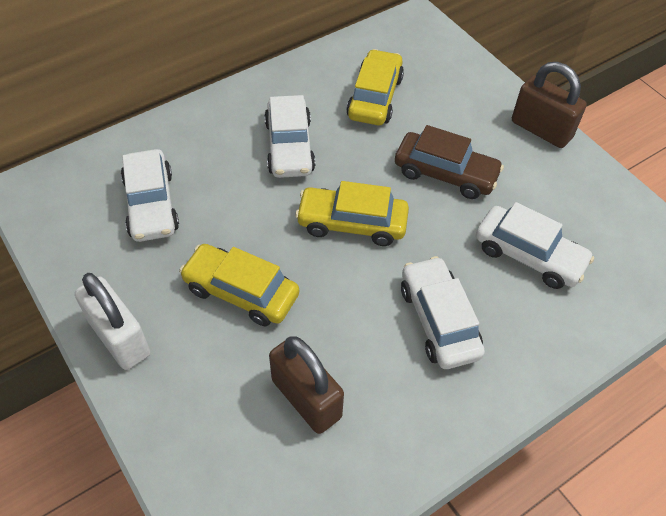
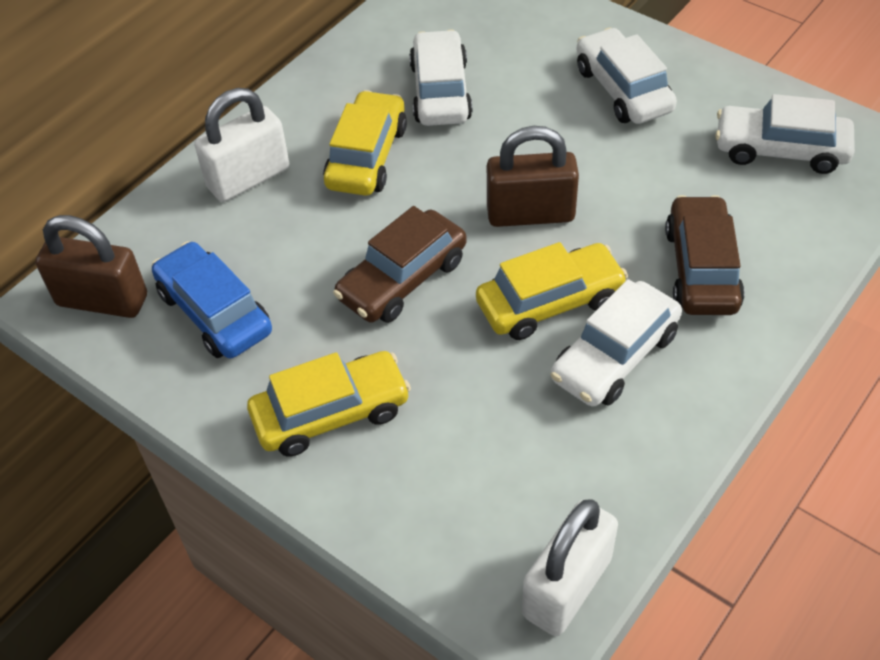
blue car: 0 -> 1
brown car: 1 -> 2
white padlock: 1 -> 2

